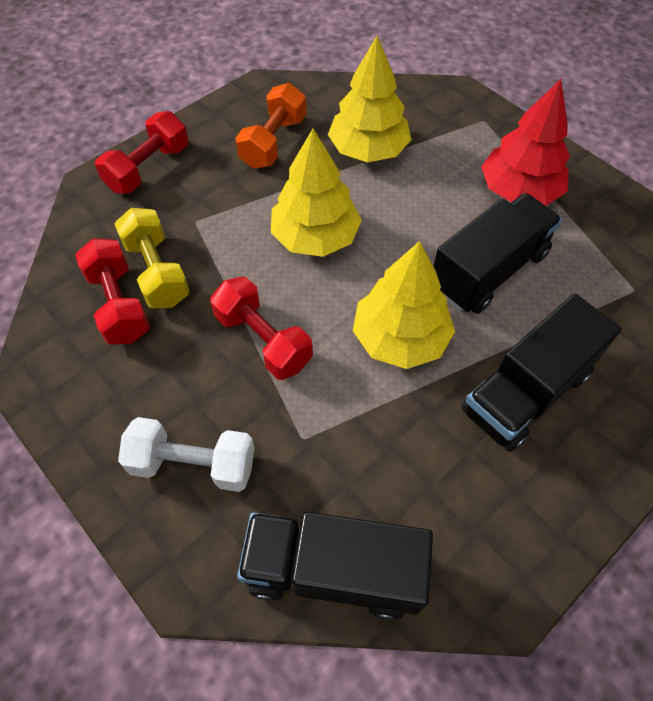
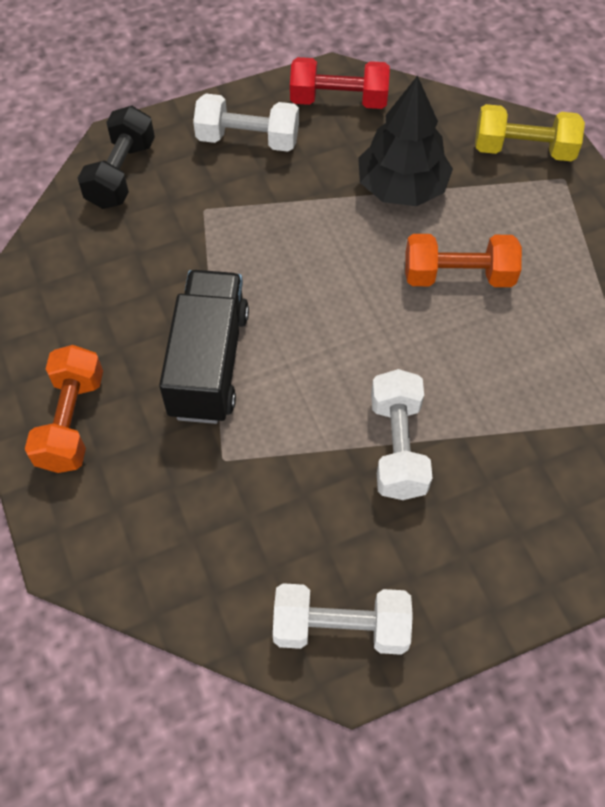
black dumbbell: 0 -> 1
black tree: 0 -> 1
black truck: 3 -> 1
orange dumbbell: 1 -> 2
red dumbbell: 3 -> 1
red tree: 1 -> 0
white dumbbell: 1 -> 3
yellow tree: 3 -> 0

